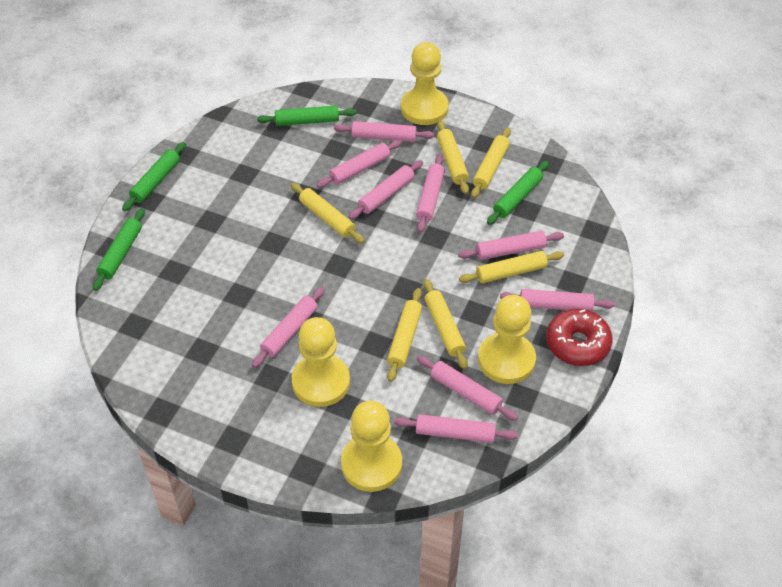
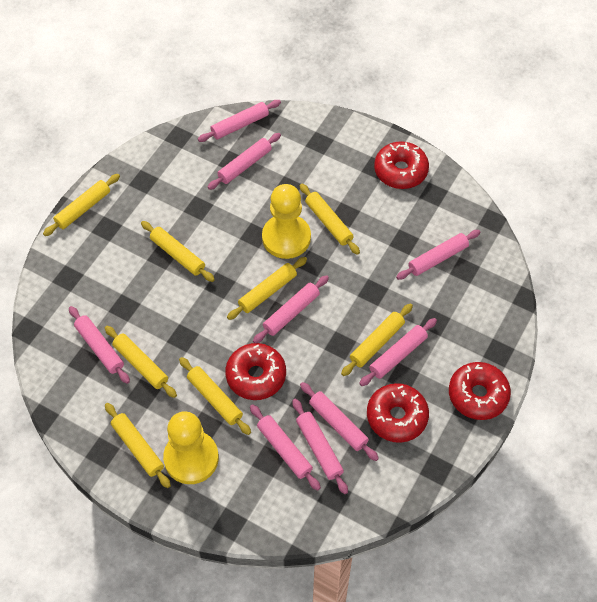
green rolling pin: 4 -> 0
red donut: 1 -> 4
yellow pawn: 4 -> 2
yellow rolling pin: 6 -> 8

